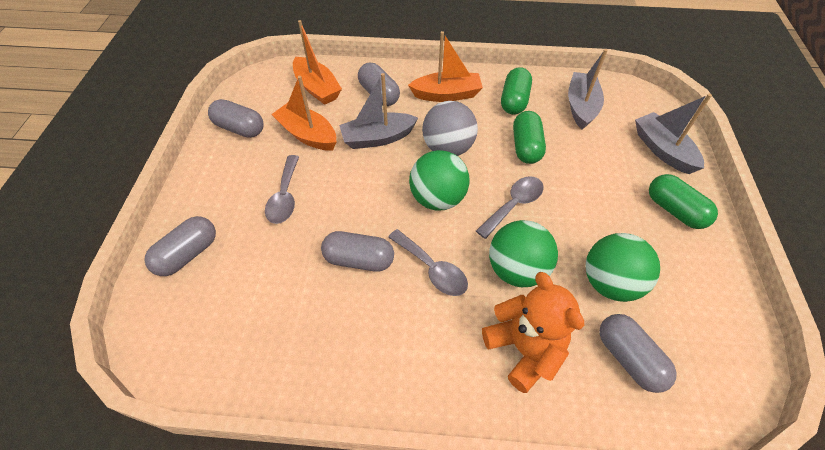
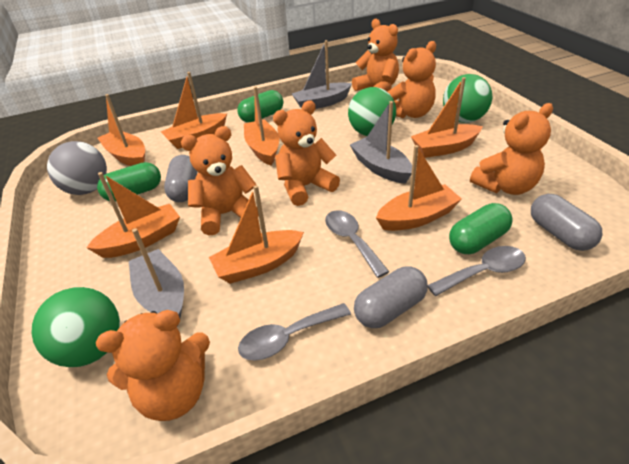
grey capsule: 5 -> 3
orange boat: 3 -> 7
orange teddy bear: 1 -> 6

